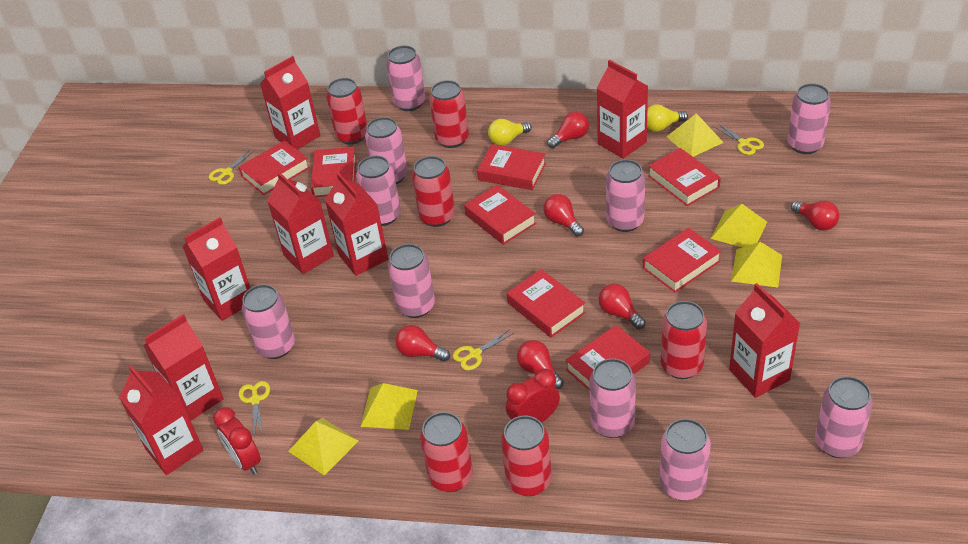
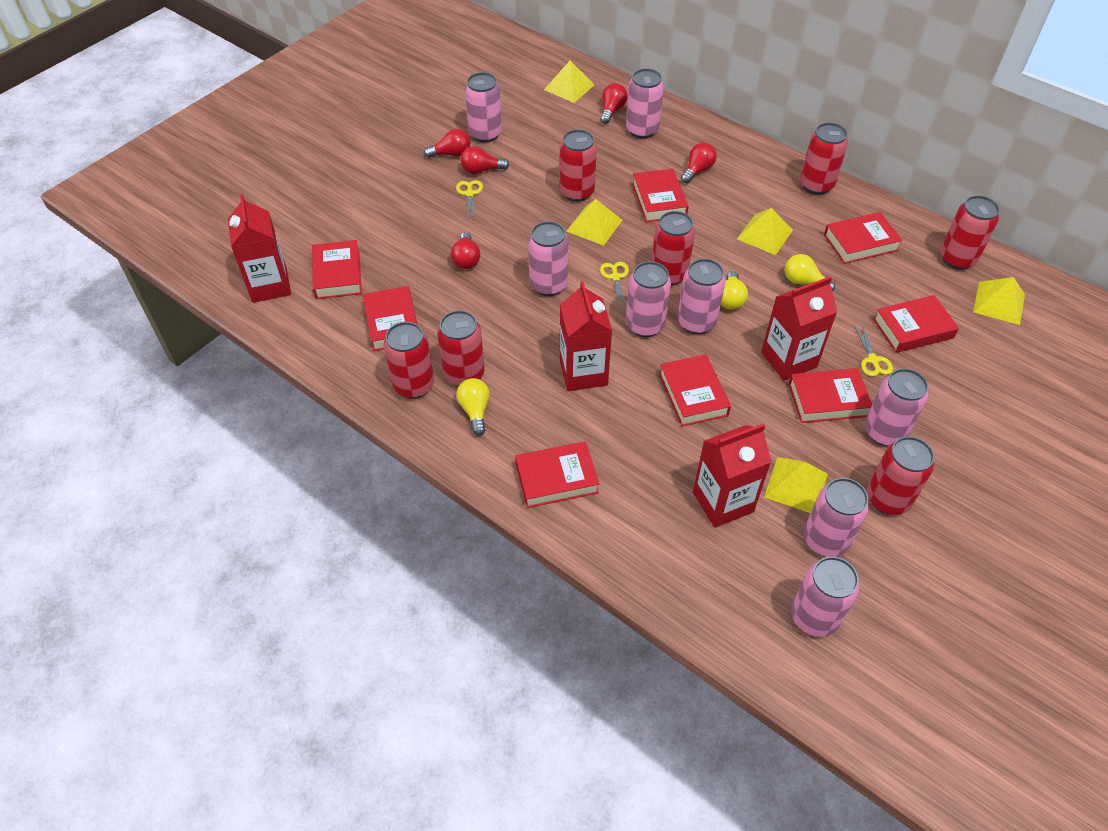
pink can: 10 -> 8
red can: 6 -> 7
red carton: 8 -> 4
red clock: 2 -> 0
red light bulb: 6 -> 5
yellow light bulb: 2 -> 3
yellow scissors: 4 -> 3

